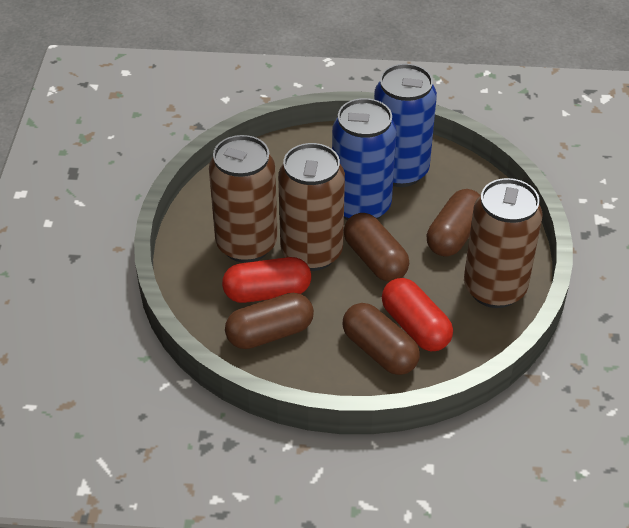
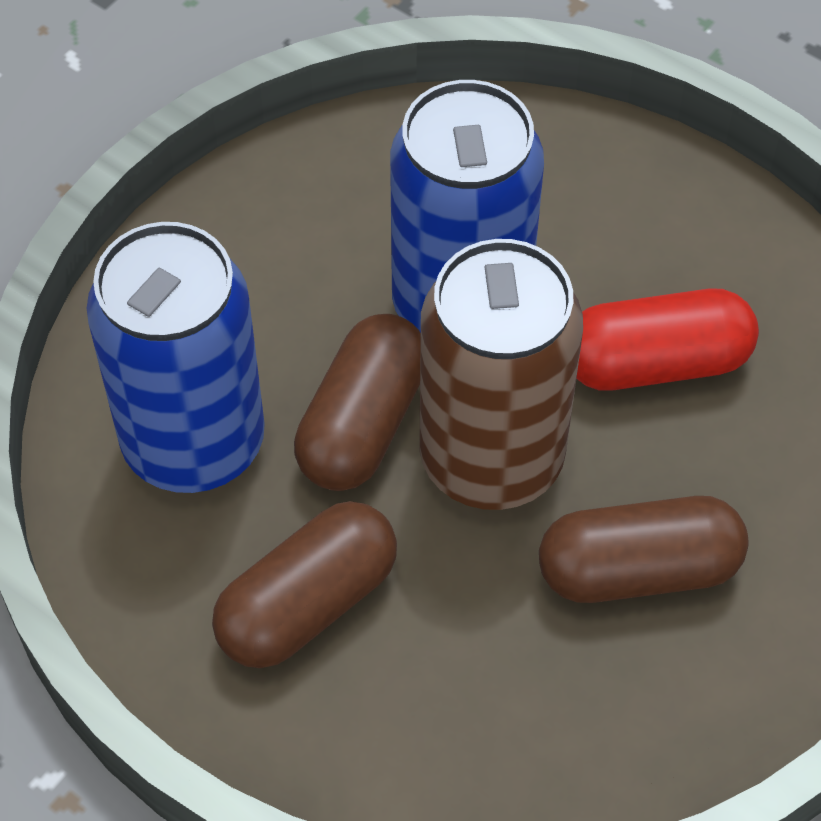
brown can: 3 -> 1
brown capsule: 4 -> 3
red capsule: 2 -> 1

